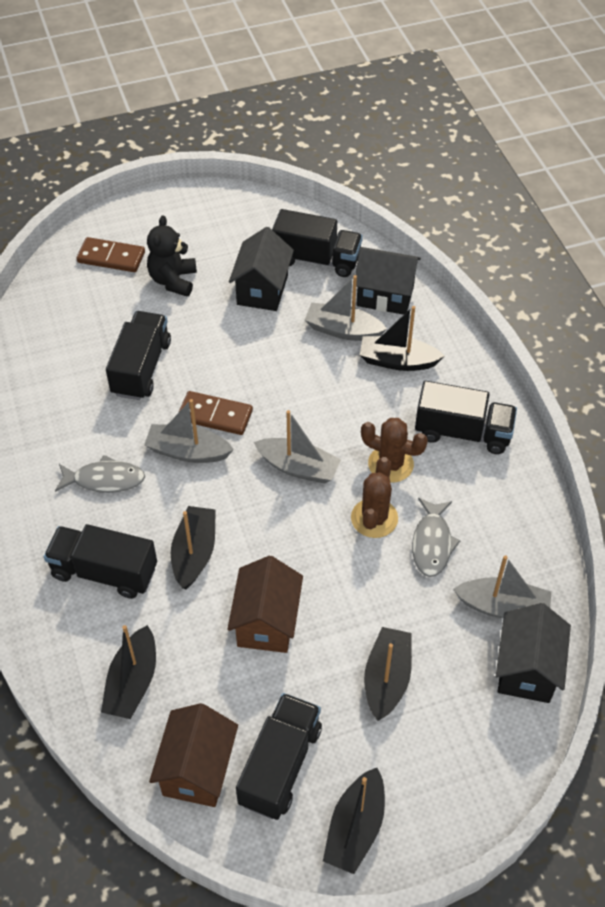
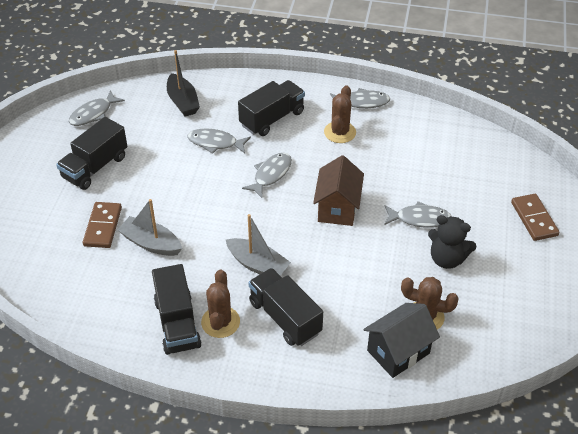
black boat: 5 -> 1
black house: 3 -> 1
black truck: 5 -> 4
brown cactus: 2 -> 3
brown house: 2 -> 1
grey boat: 4 -> 2
grey fish: 2 -> 5

